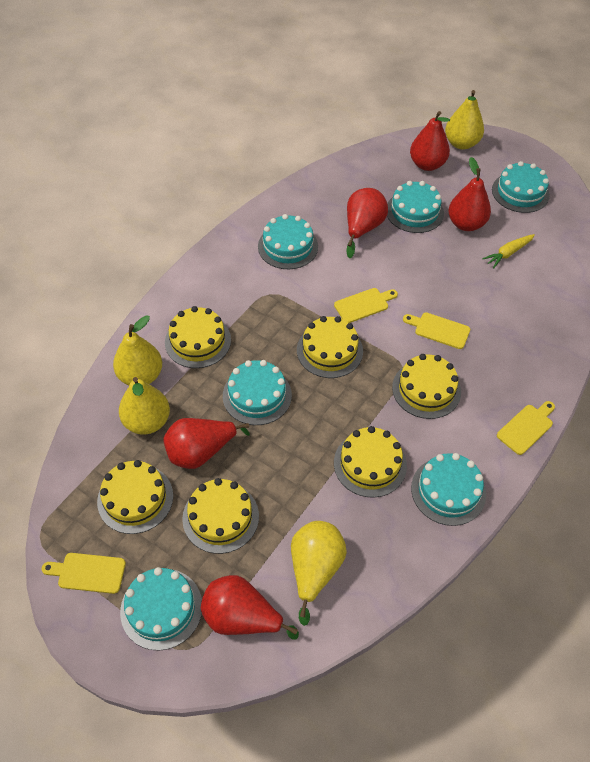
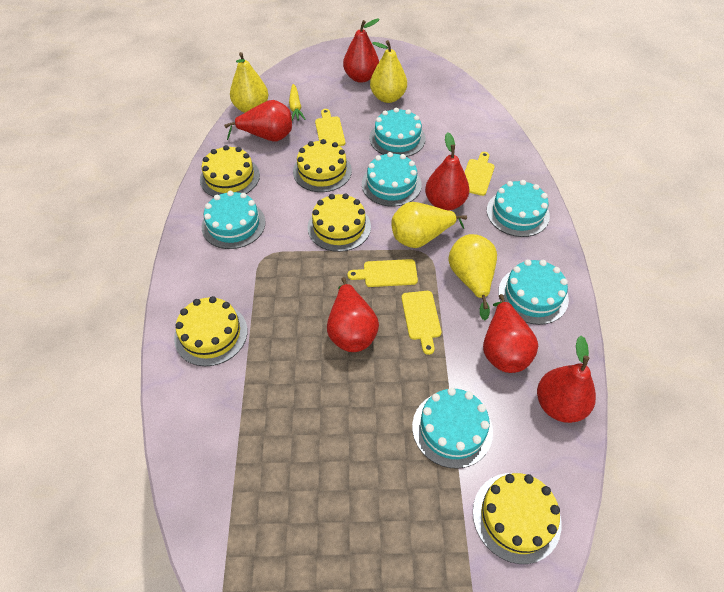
red pear: 5 -> 6
yellow cake: 6 -> 5

